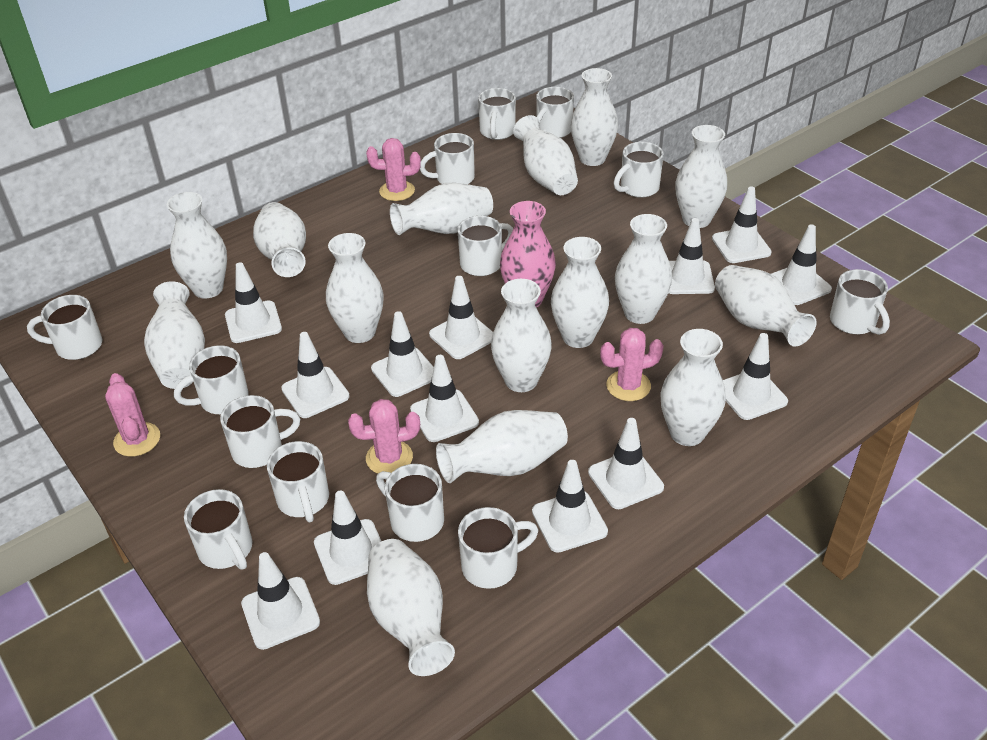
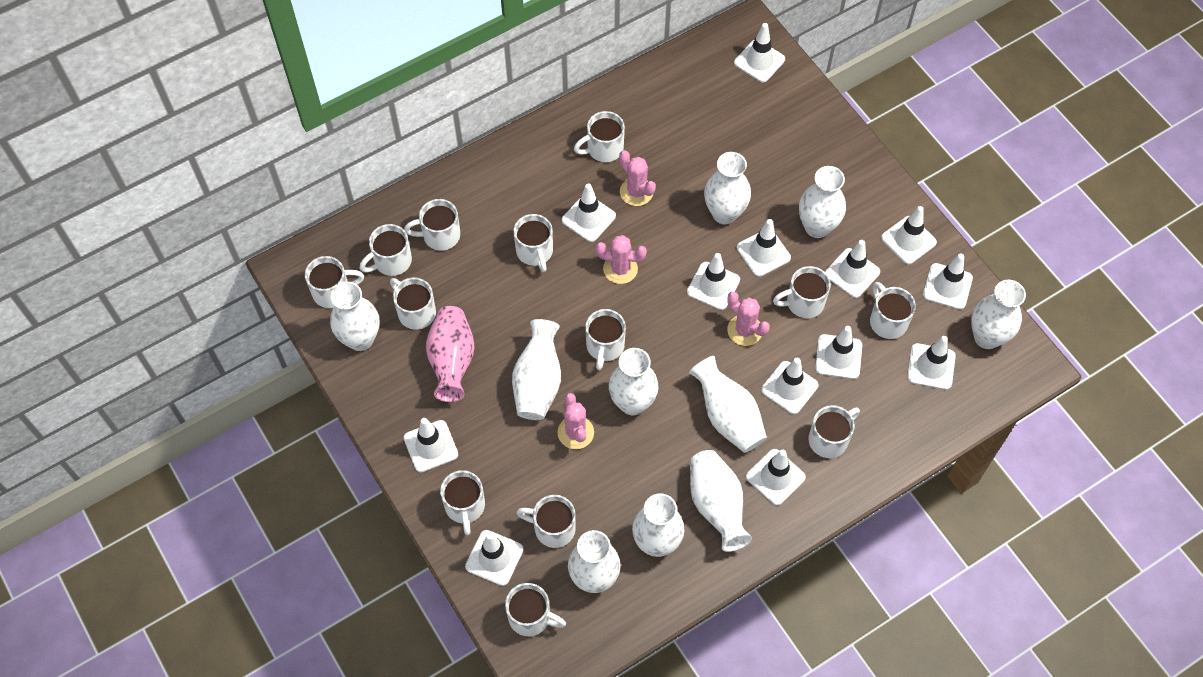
white vase: 15 -> 10

